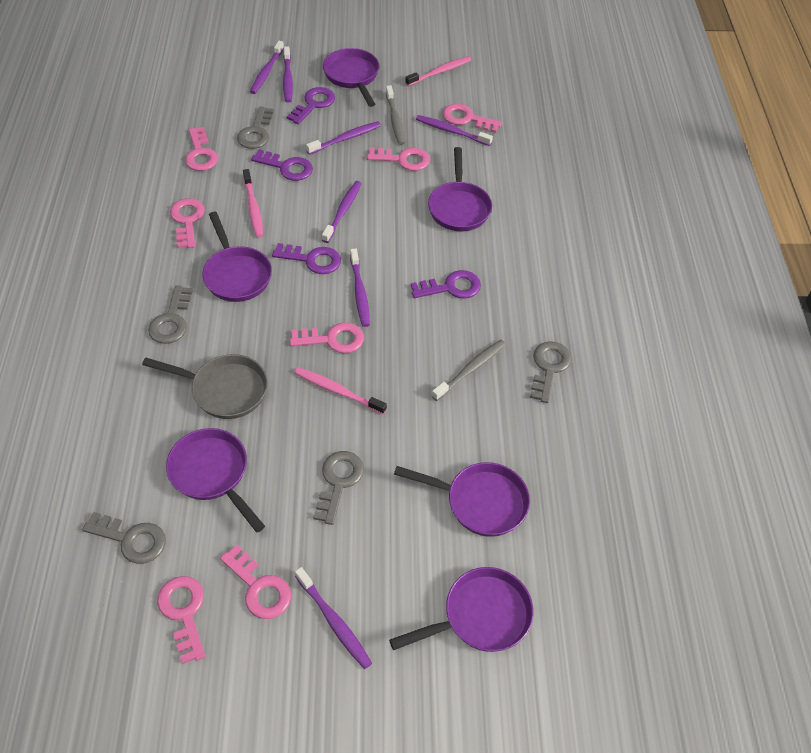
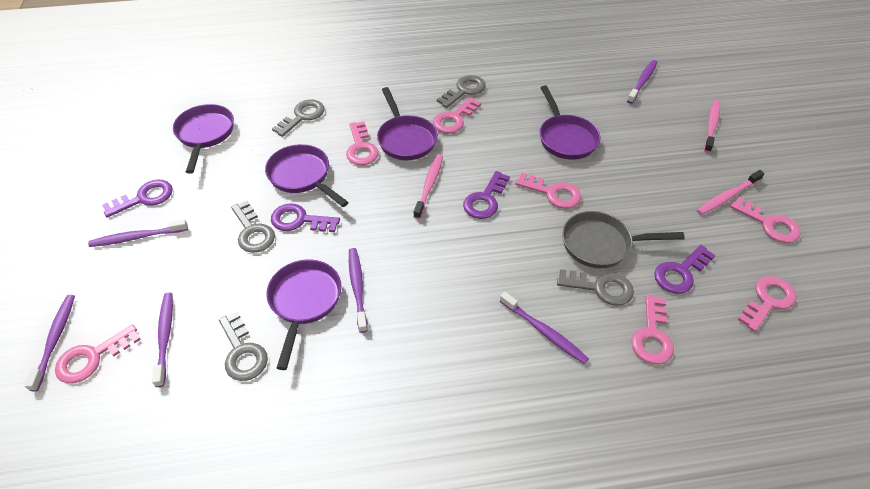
grey toothbrush: 2 -> 0
purple pan: 6 -> 5
purple toothbrush: 7 -> 6

